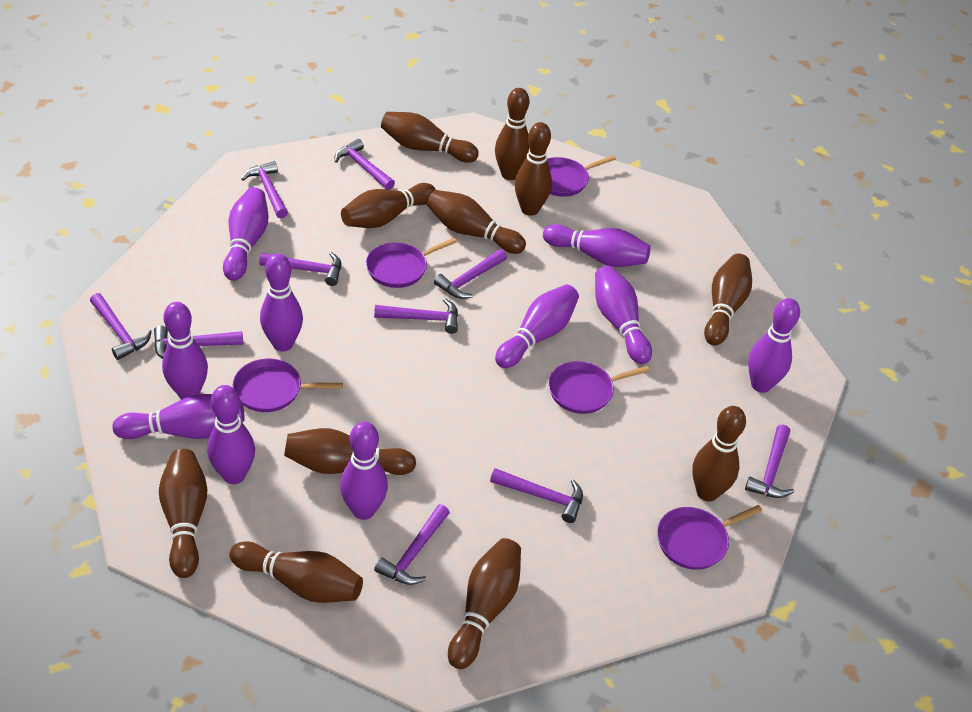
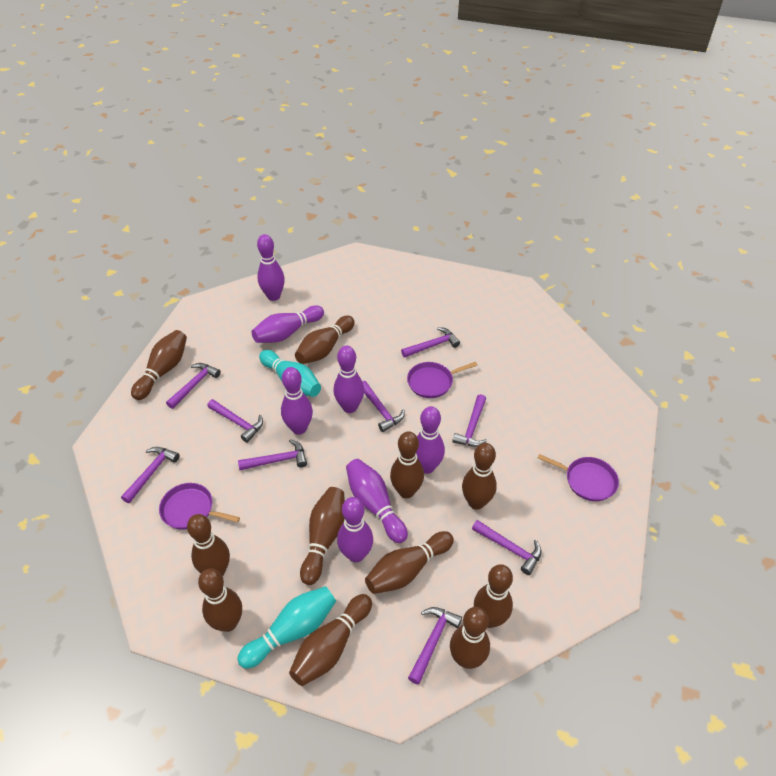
purple bowling pin: 10 -> 7
purple hammer: 10 -> 9
purple pan: 5 -> 3
turquoise bowling pin: 0 -> 2

